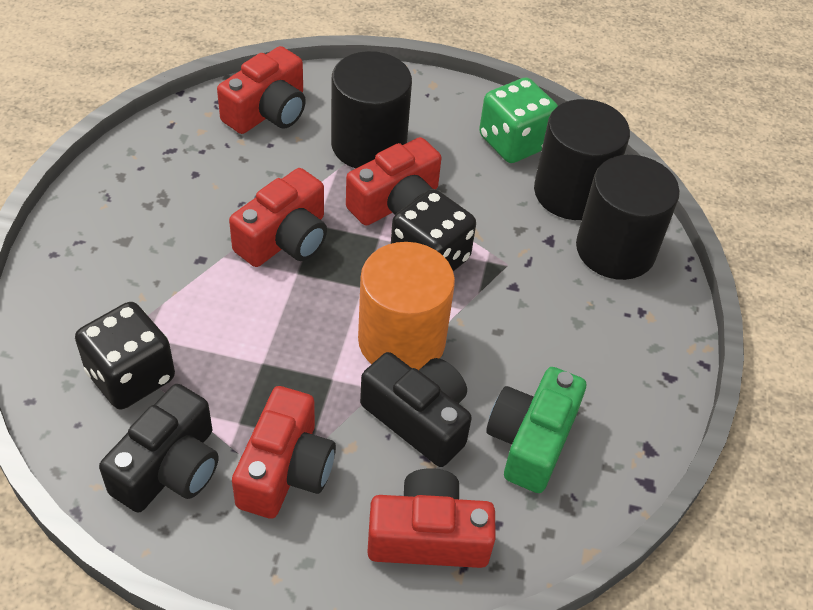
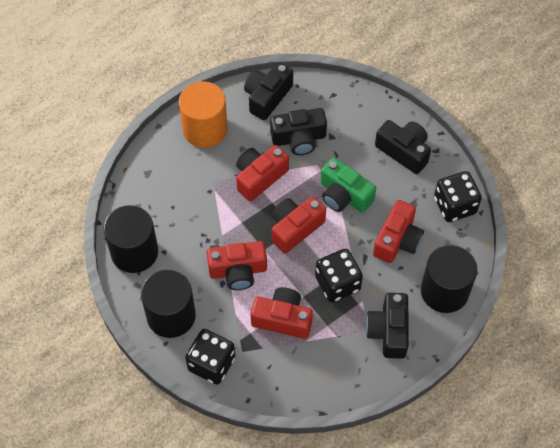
black camera: 2 -> 4
black dice: 2 -> 3
green dice: 1 -> 0

